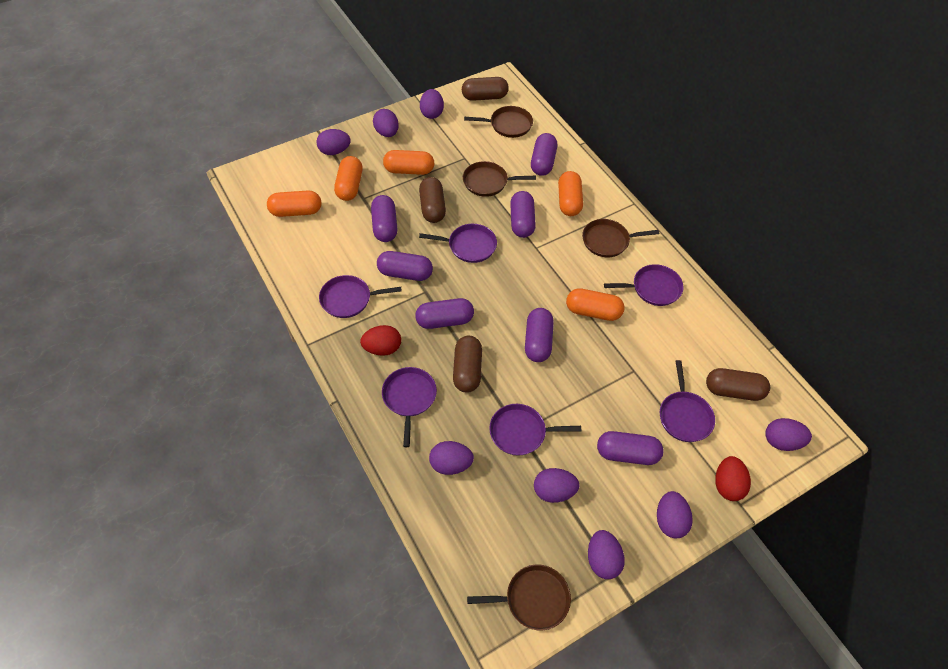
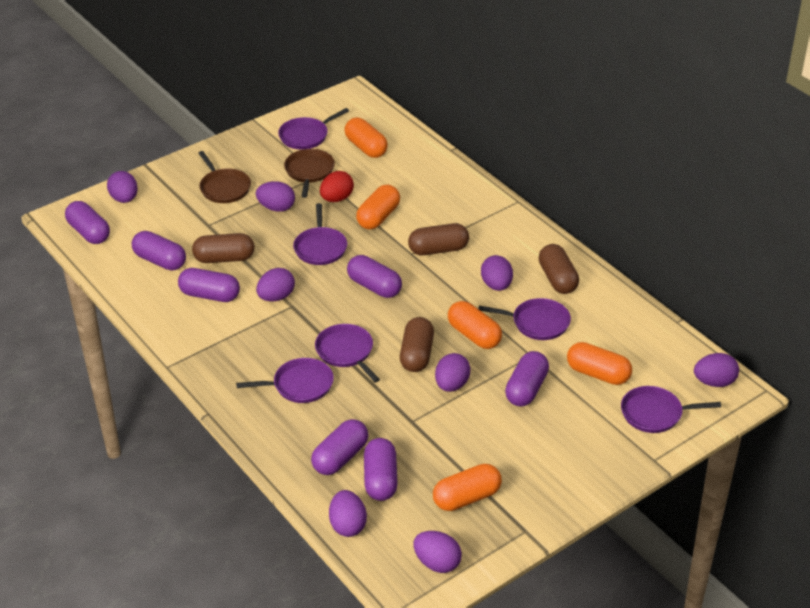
brown pan: 4 -> 2
red egg: 2 -> 1

